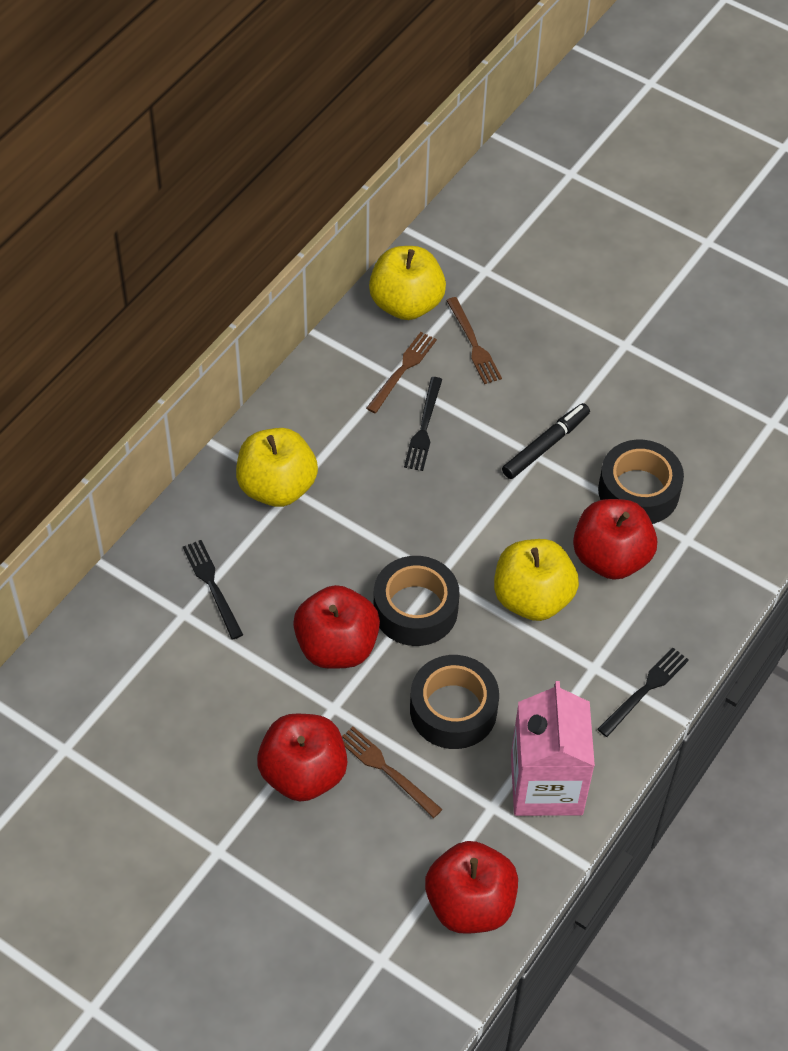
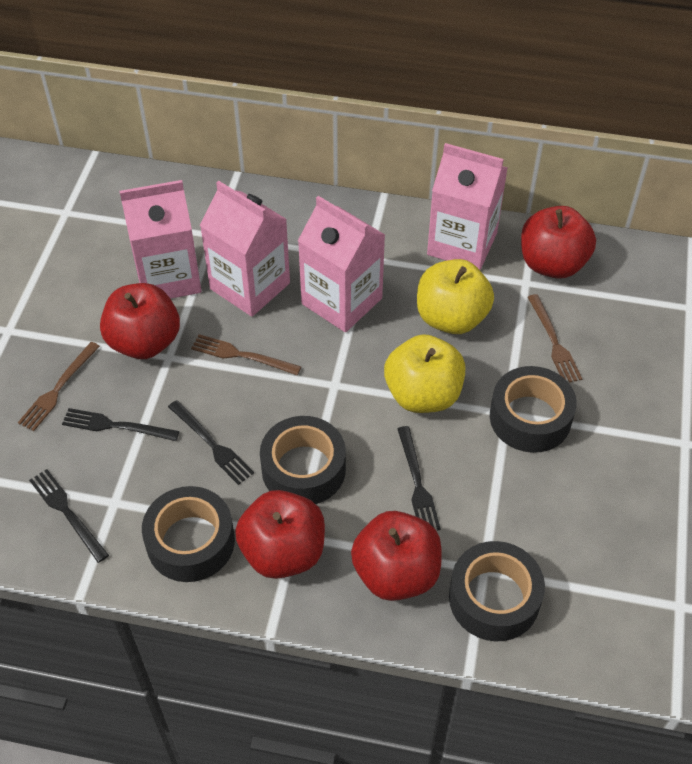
black fork: 3 -> 4
black marker: 1 -> 0
black tape: 3 -> 4
pink carton: 1 -> 4
yellow apple: 3 -> 2

